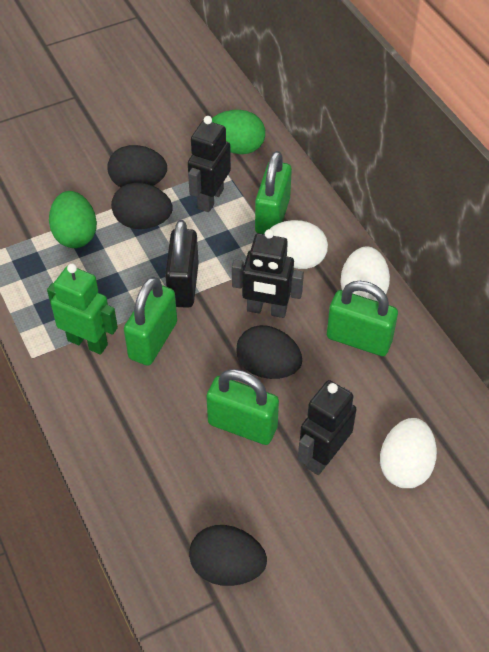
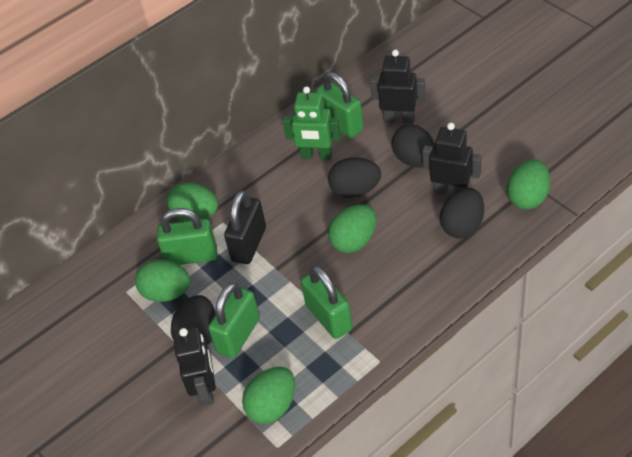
green egg: 2 -> 5
white egg: 3 -> 0

